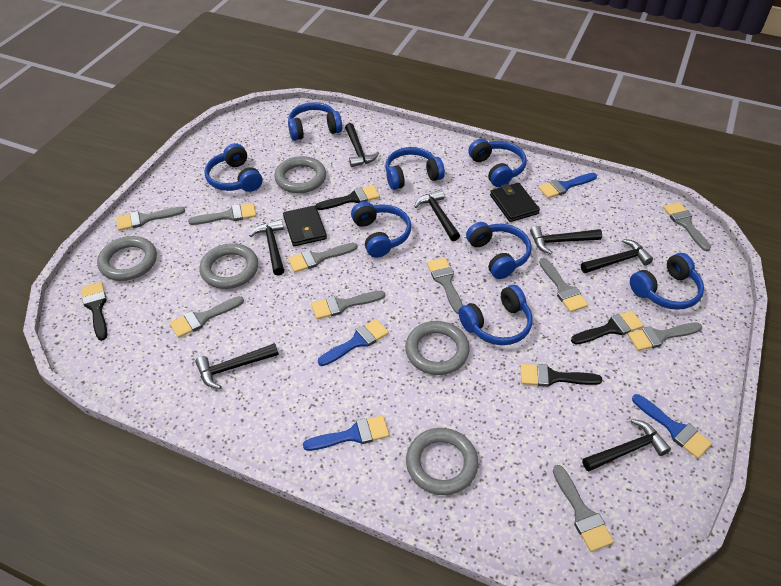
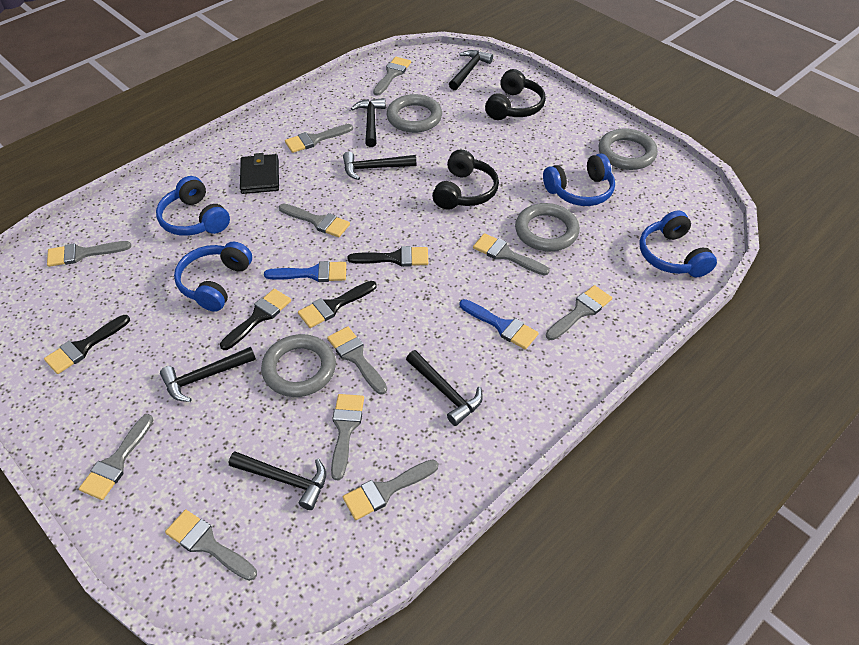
black hammer: 7 -> 6
black headphones: 0 -> 2
black wallet: 2 -> 1
blue brush: 4 -> 2
blue headphones: 8 -> 4
grey brush: 10 -> 11
grey ring: 5 -> 4

